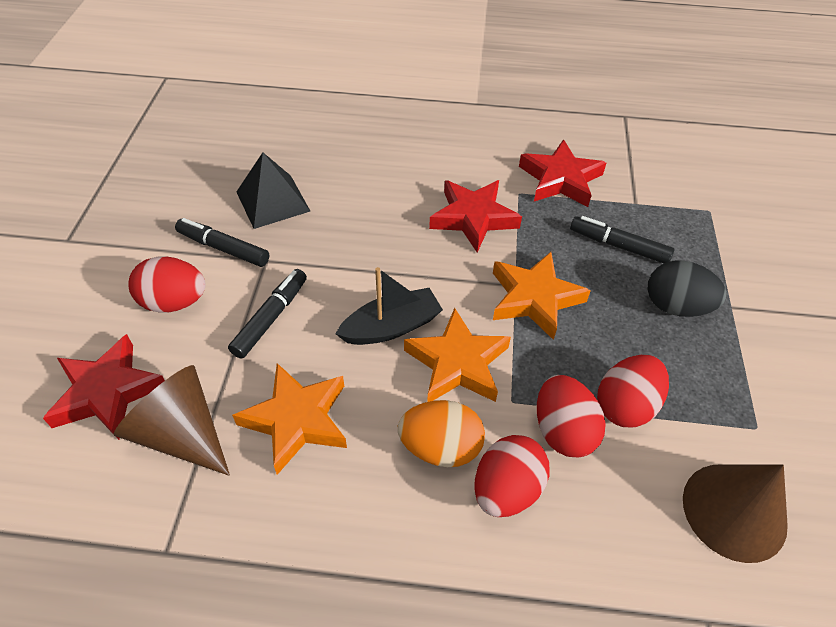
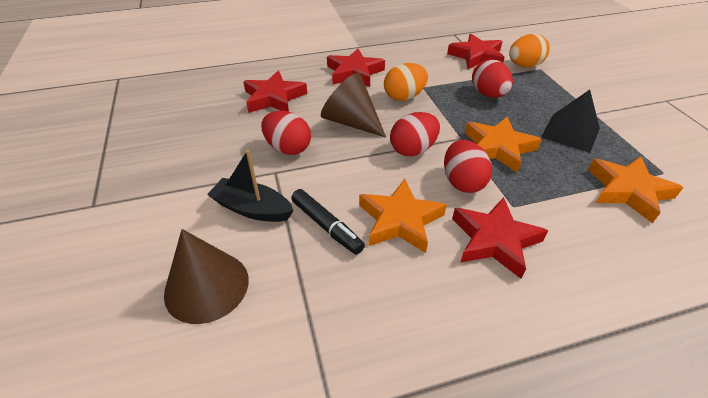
black egg: 1 -> 0
black marker: 3 -> 1
orange egg: 1 -> 2
red star: 3 -> 4

